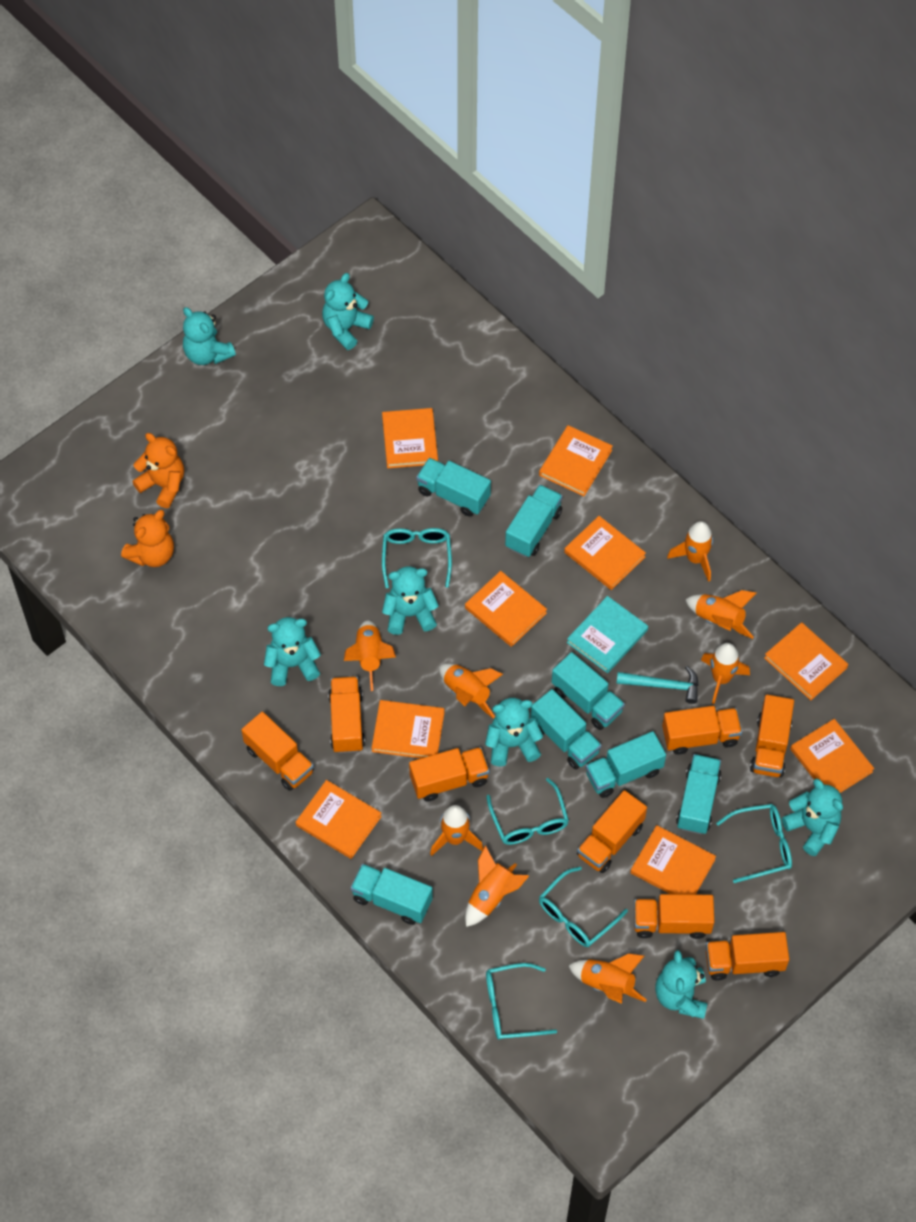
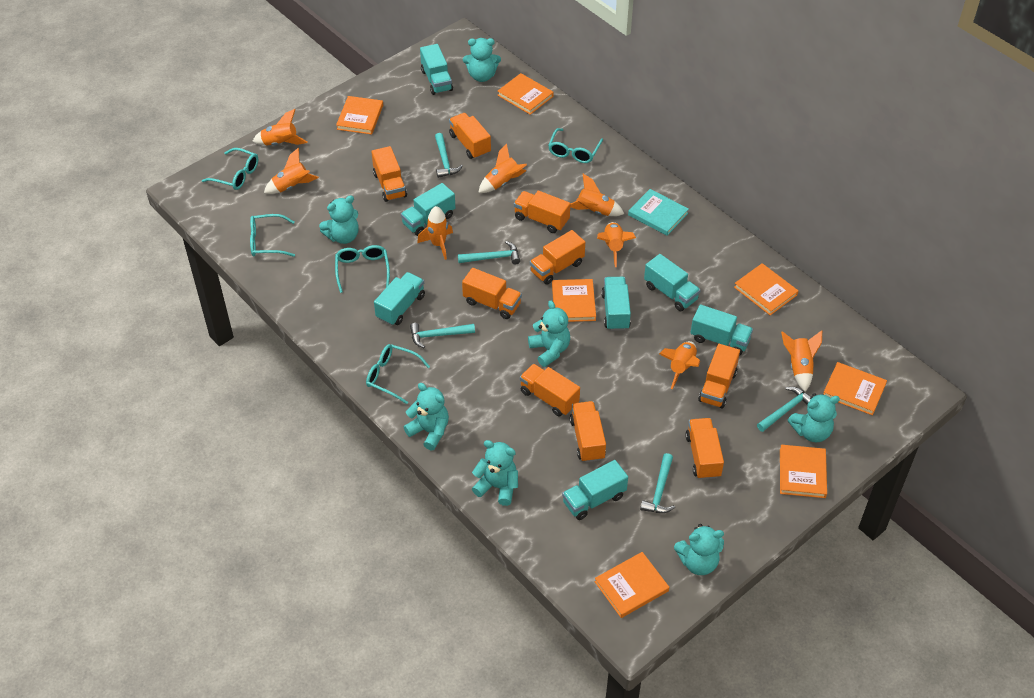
orange book: 9 -> 7
orange teddy bear: 2 -> 0
orange truck: 8 -> 9
turquoise hammer: 1 -> 5

